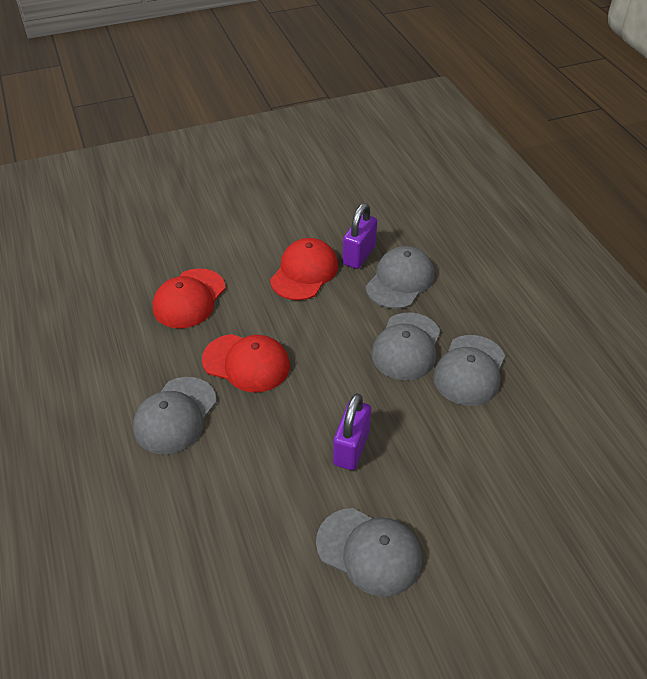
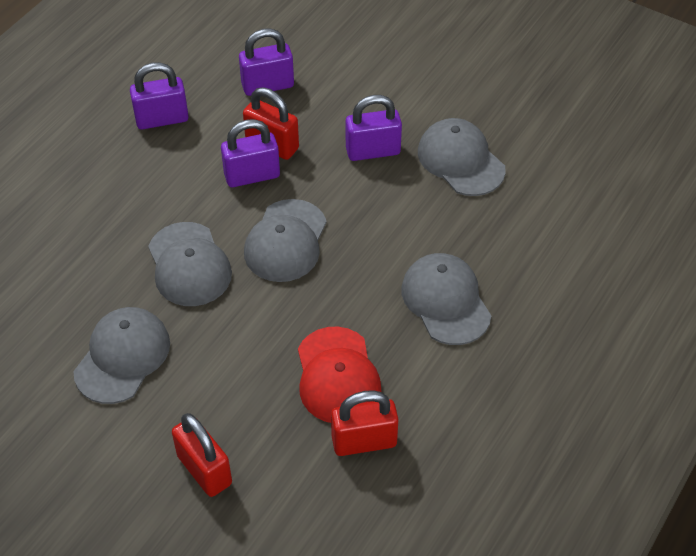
purple padlock: 2 -> 4
red cap: 3 -> 1
red padlock: 0 -> 3

